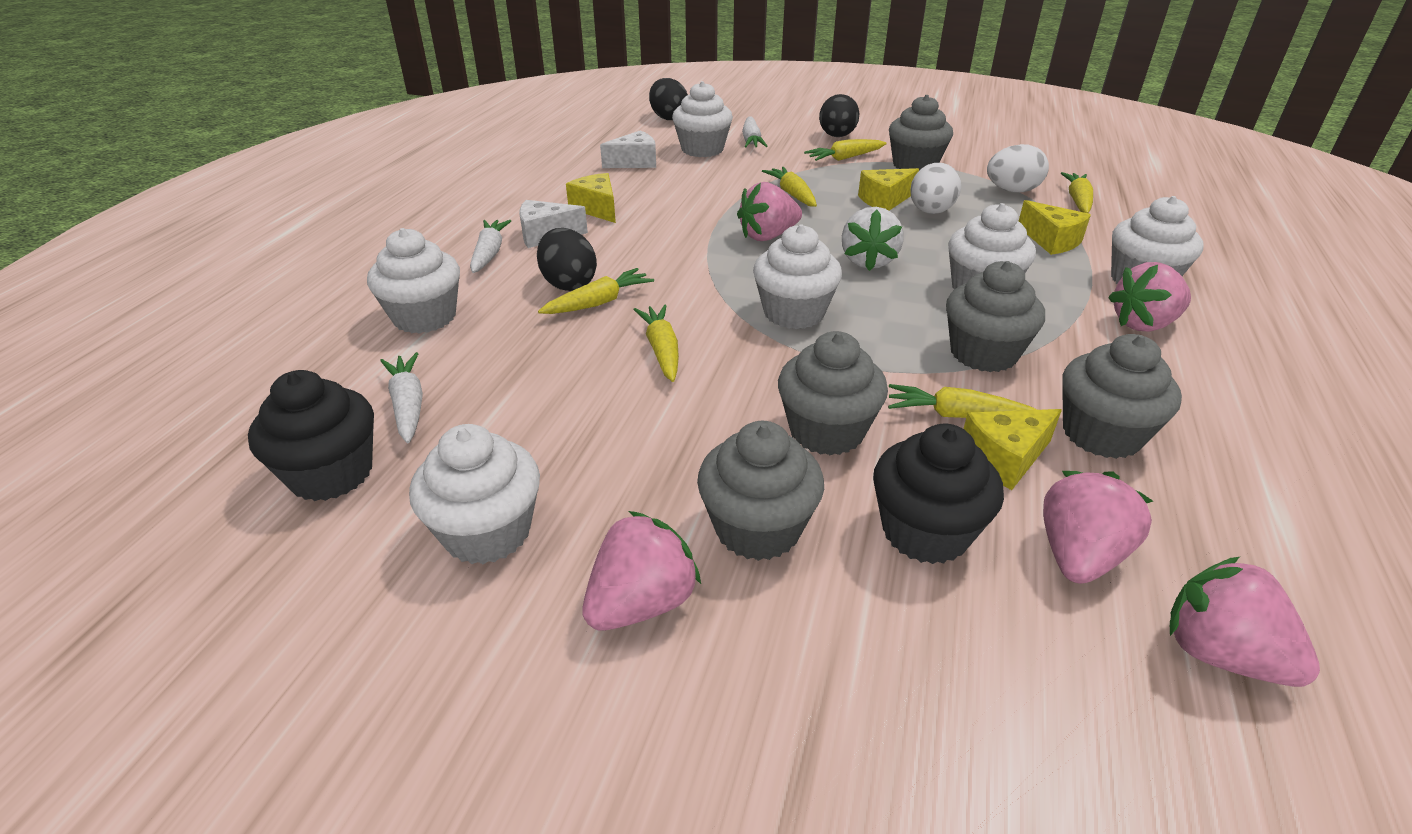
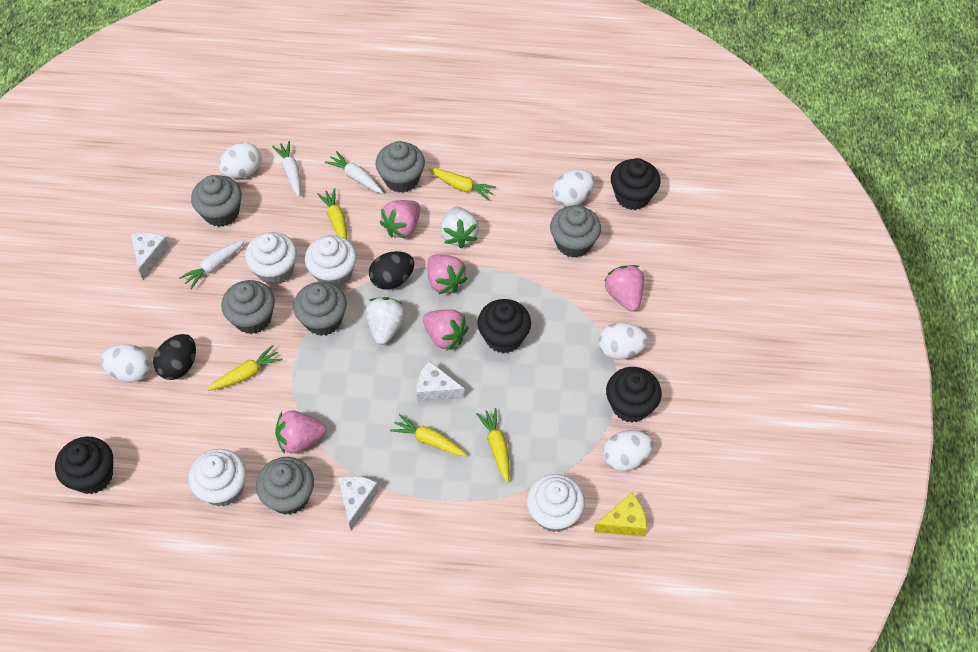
black cupcake: 2 -> 4
black egg: 3 -> 2
grey cupcake: 5 -> 6
white cheese: 2 -> 3
white cupcake: 6 -> 4
white egg: 2 -> 5
white strawberry: 1 -> 2
yellow carrot: 6 -> 5
yellow cheese: 4 -> 1

